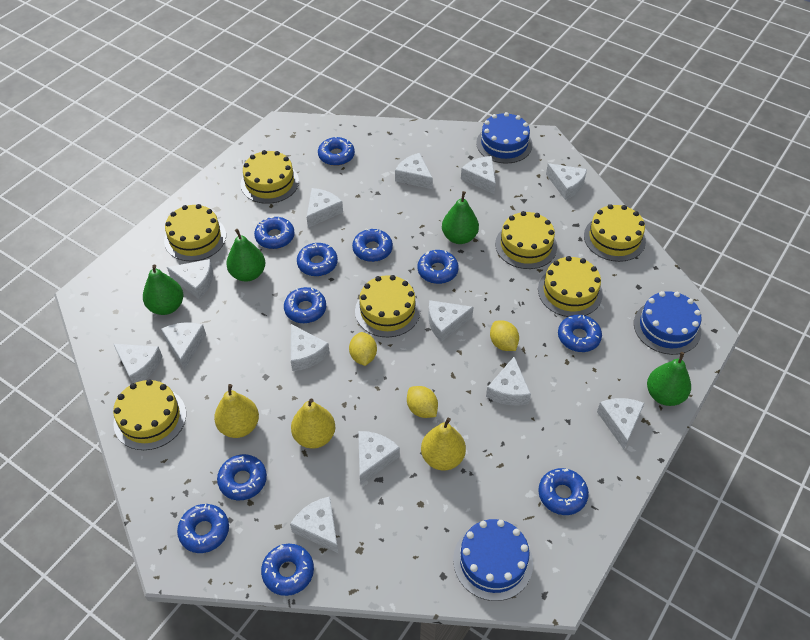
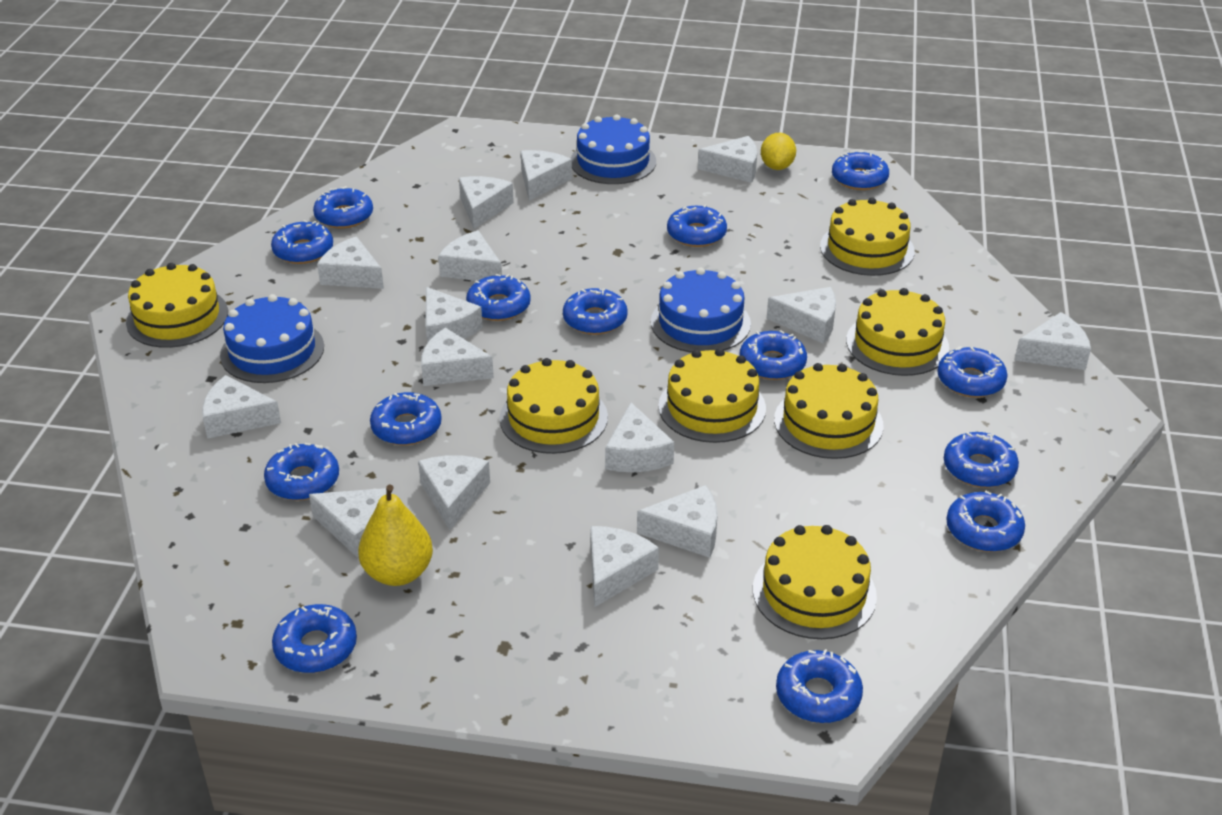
blue donut: 11 -> 14
green pear: 4 -> 0
white cheese: 13 -> 15
yellow lemon: 3 -> 1
yellow pear: 3 -> 1

